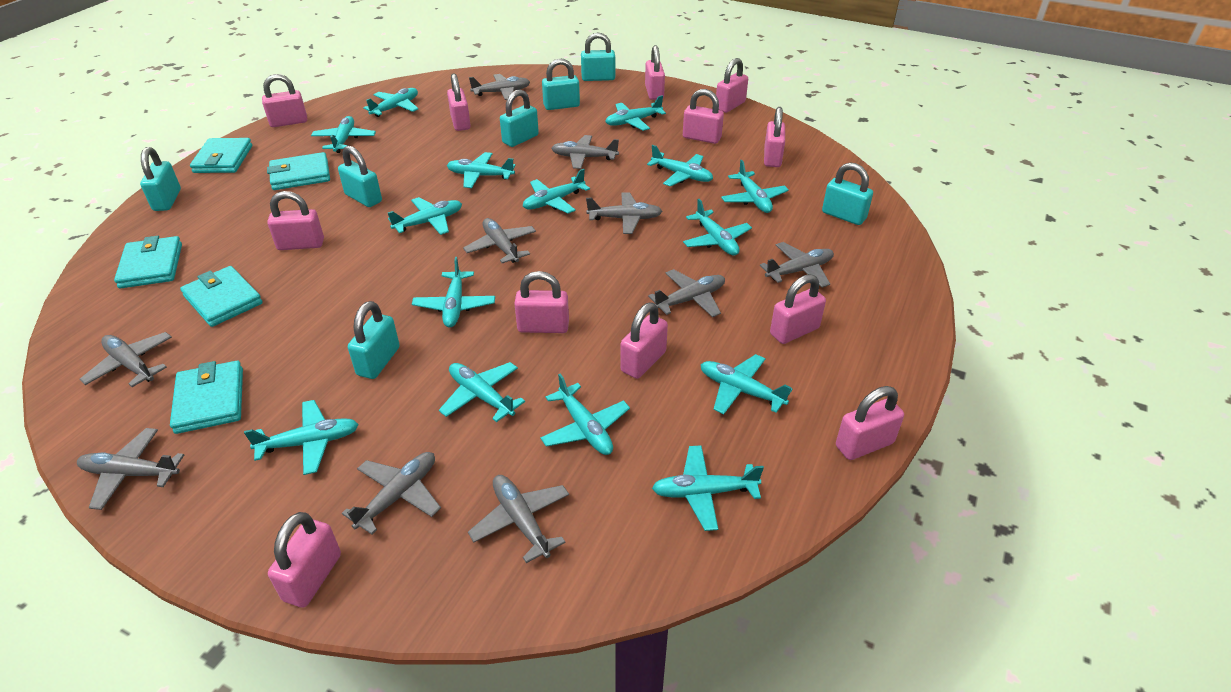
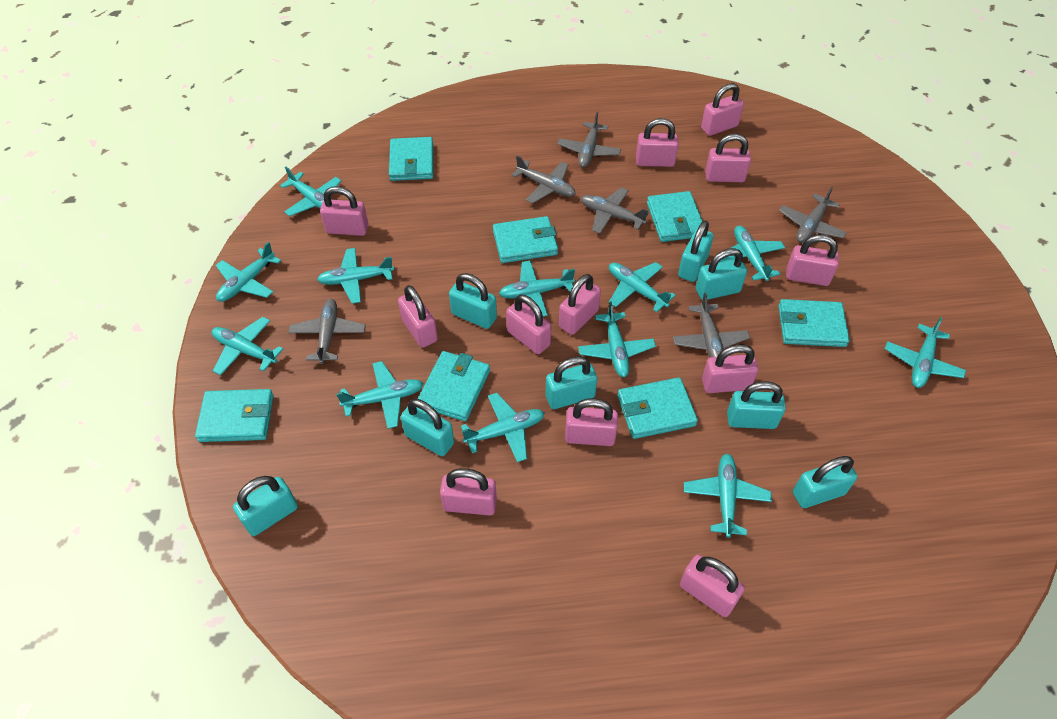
grey plane: 10 -> 6
turquoise padlock: 7 -> 8
turquoise plane: 15 -> 12
turquoise wallet: 5 -> 7

